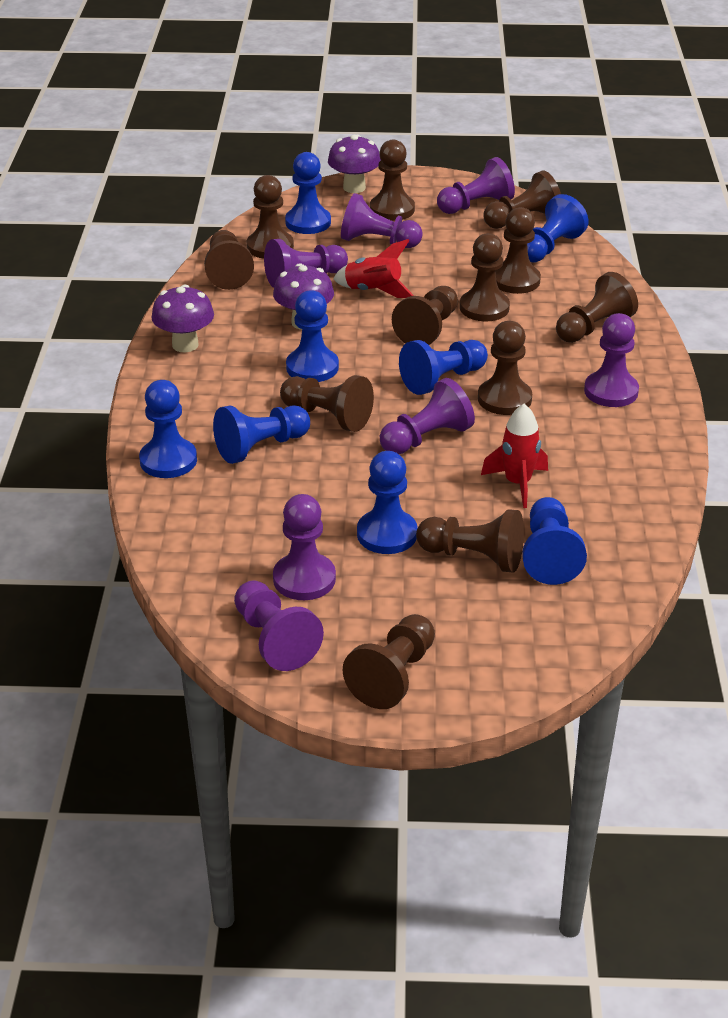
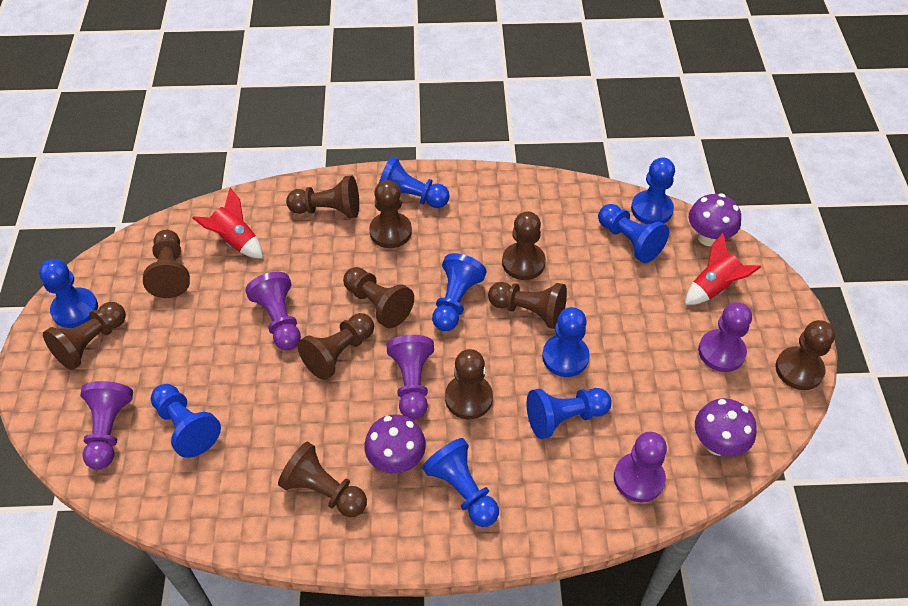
blue pawn: 8 -> 9
brown pawn: 12 -> 11
purple pawn: 7 -> 5

